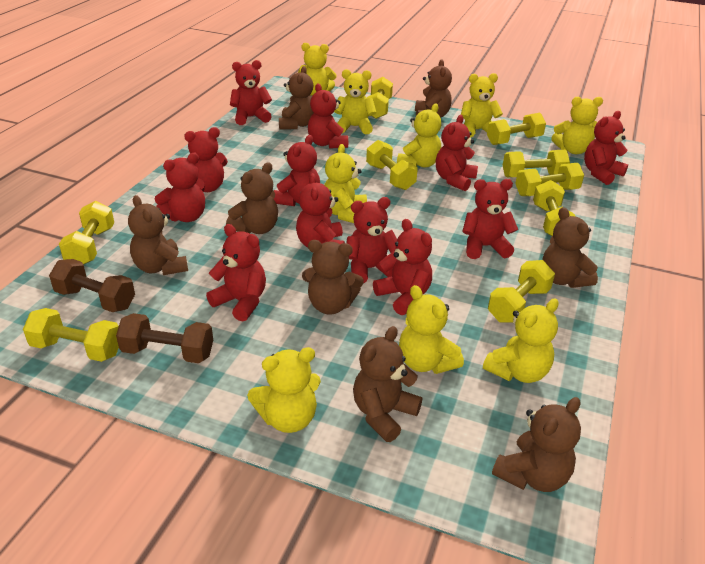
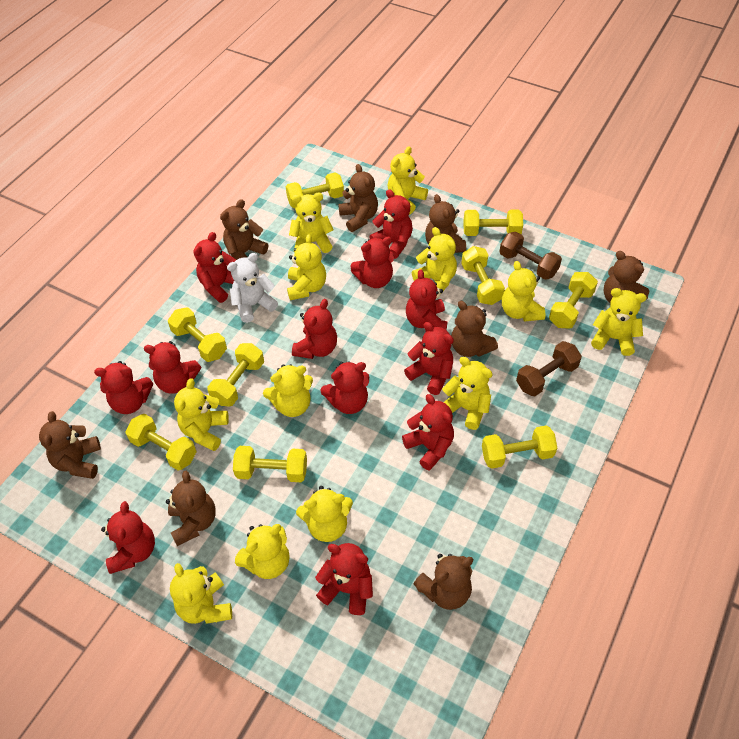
white teddy bear: 0 -> 1
yellow teddy bear: 9 -> 12

